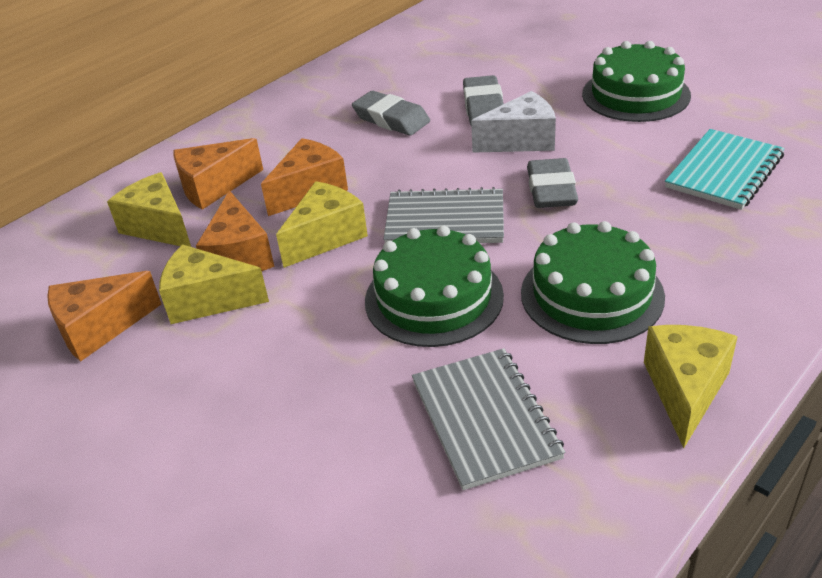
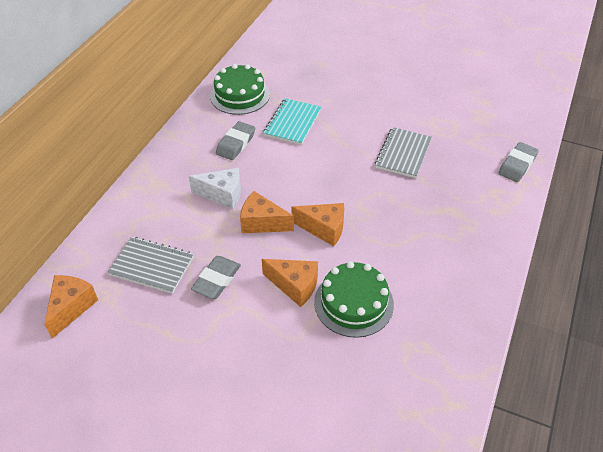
green cake: 3 -> 2
yellow cheese: 4 -> 0

